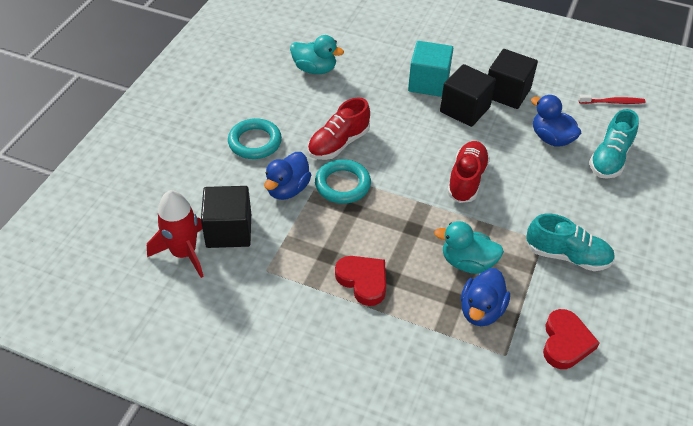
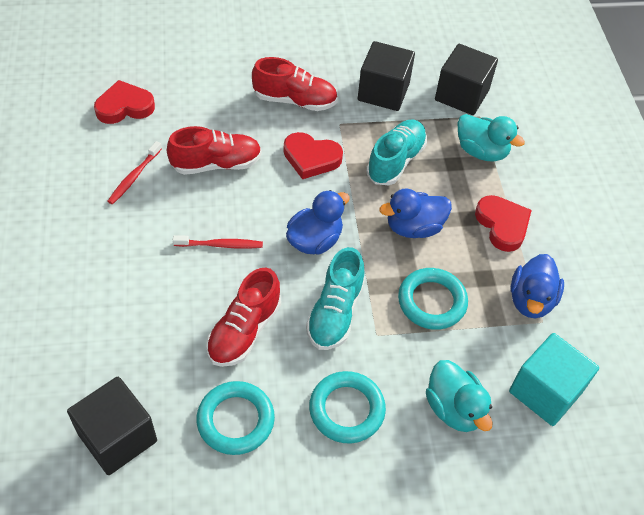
red heart: 2 -> 3
red rocket: 1 -> 0
red shoe: 2 -> 3
red toothbrush: 1 -> 2
turquoise ring: 2 -> 3

